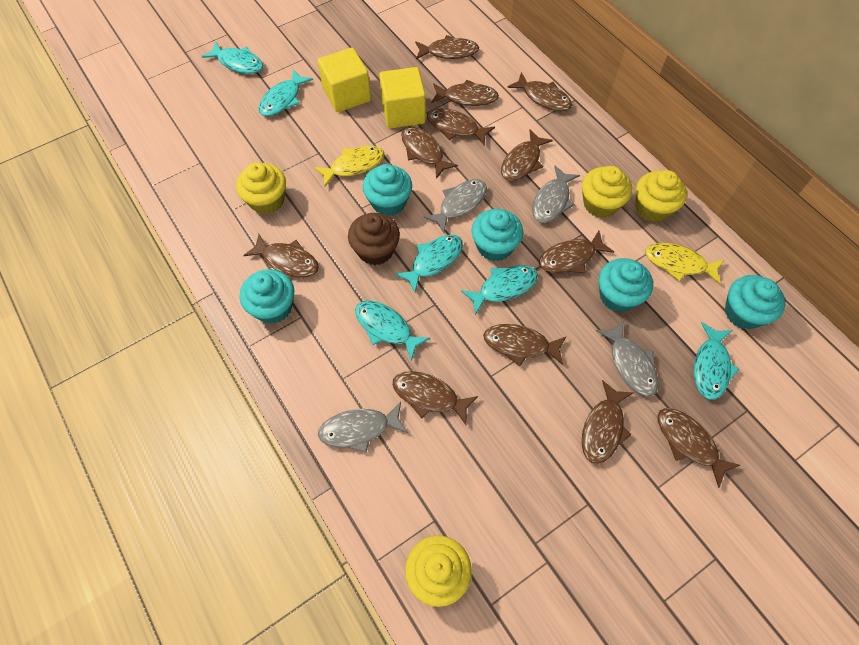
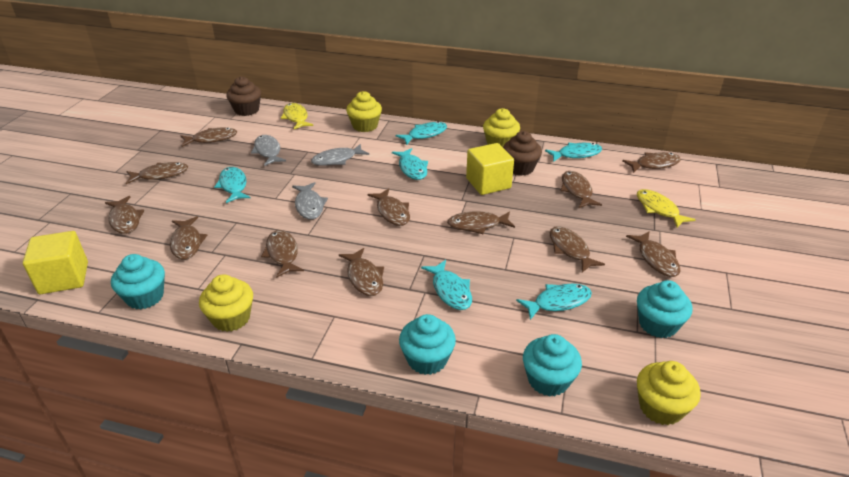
brown cupcake: 1 -> 2
grey fish: 4 -> 3
turquoise cupcake: 5 -> 4

